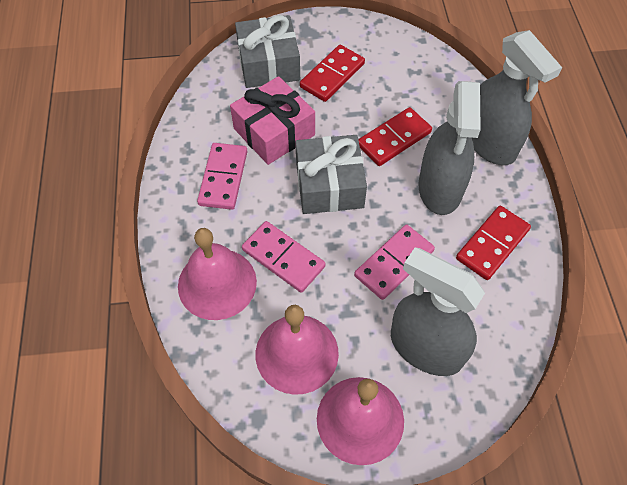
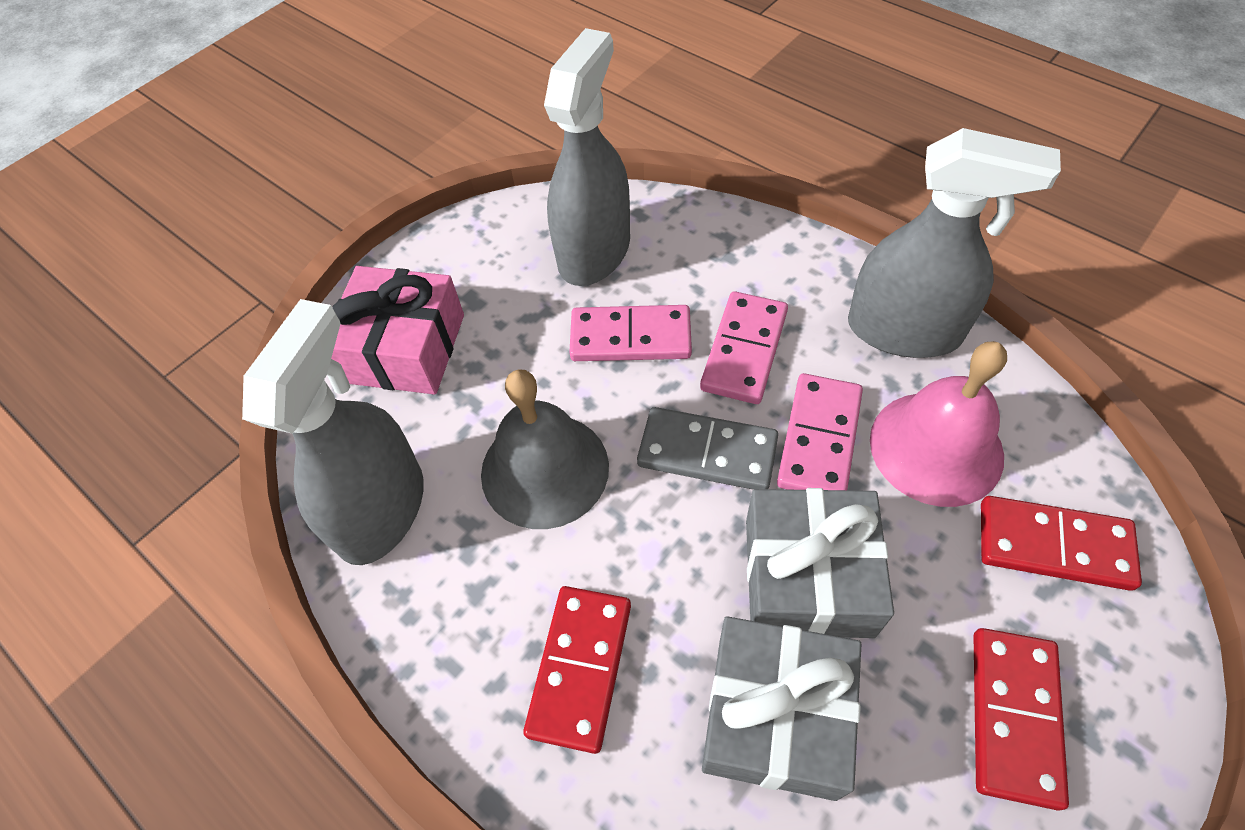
grey bell: 0 -> 1
grey domino: 0 -> 1
pink bell: 3 -> 1

